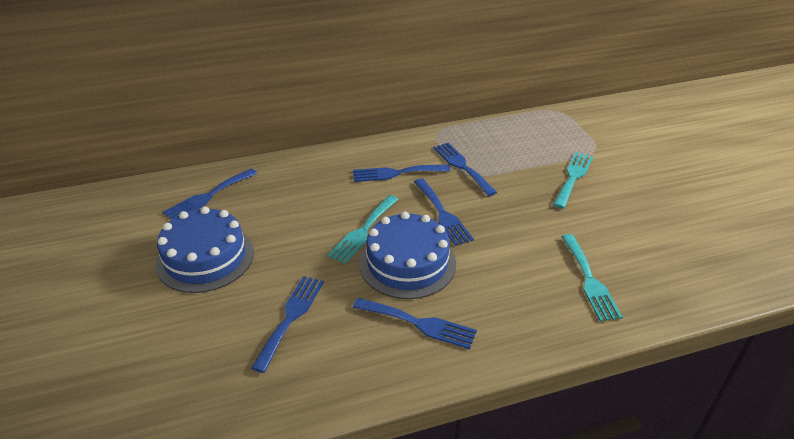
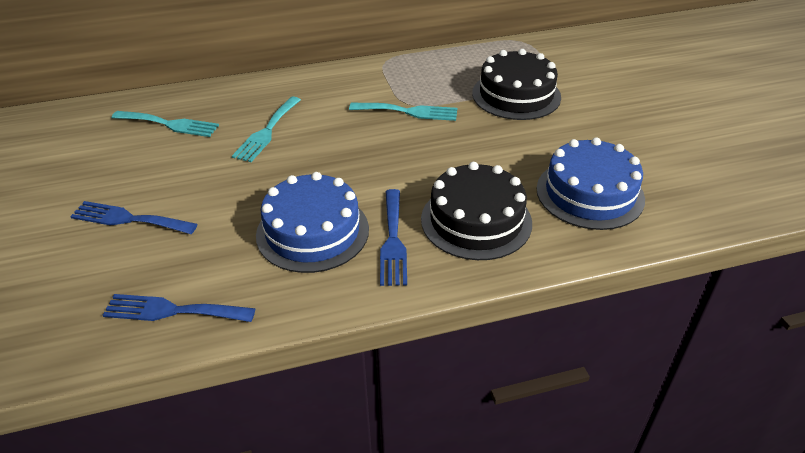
black cake: 0 -> 2
blue fork: 6 -> 3

